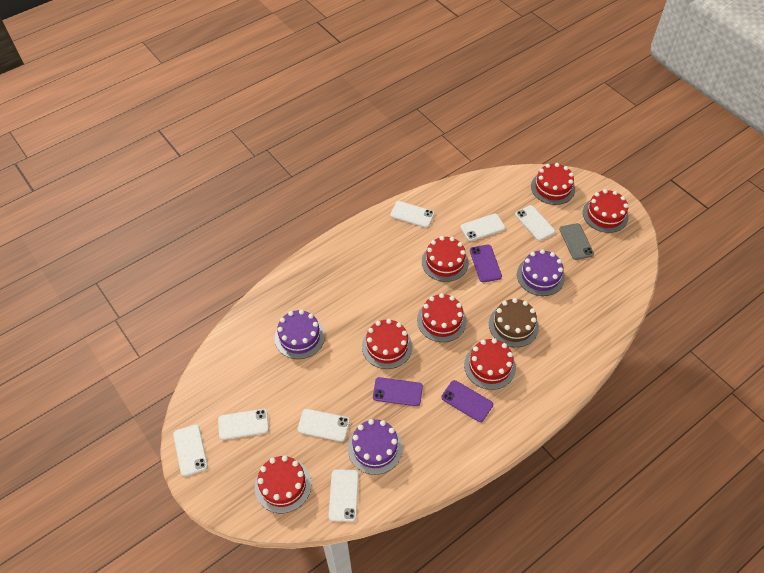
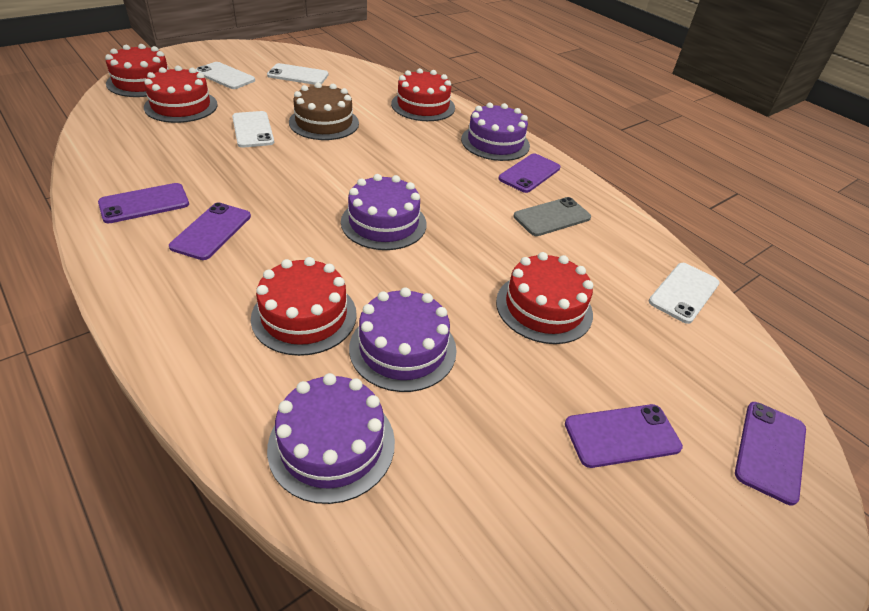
purple cake: 3 -> 4
purple phone: 3 -> 5
red cake: 7 -> 5
white phone: 7 -> 4

